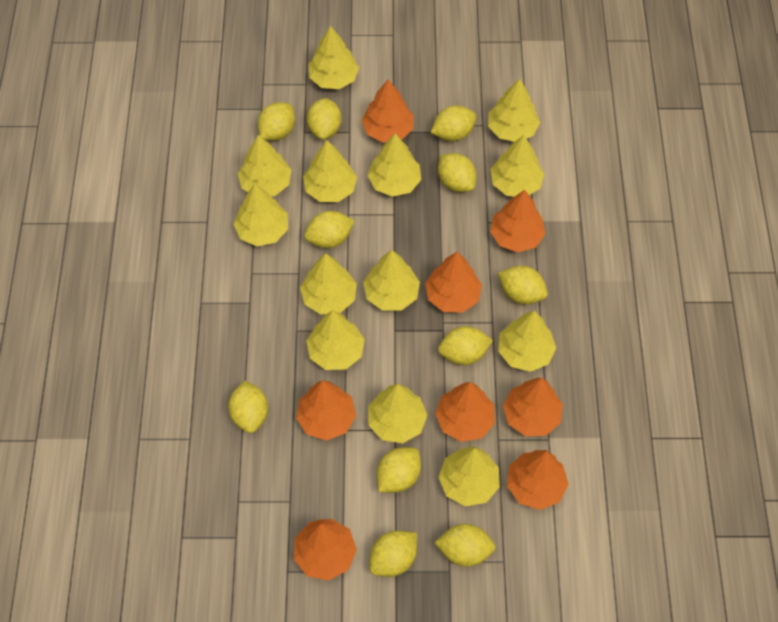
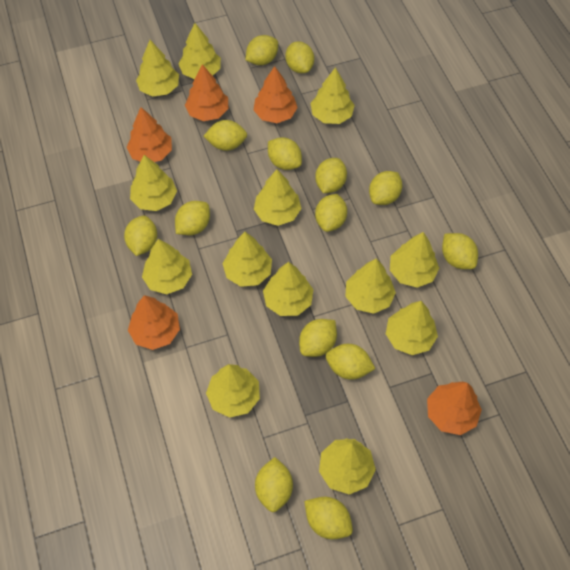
orange tree: 8 -> 5
yellow lemon: 11 -> 14

